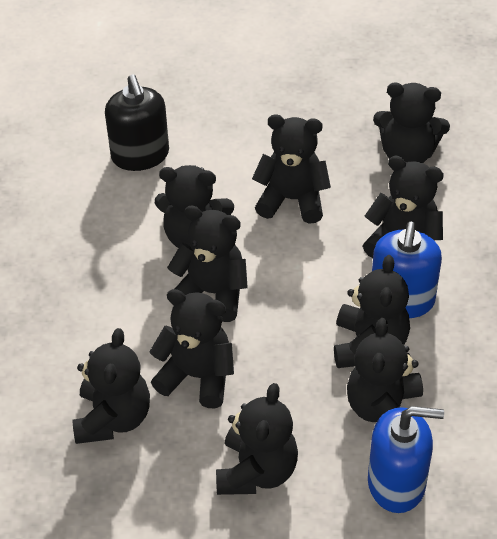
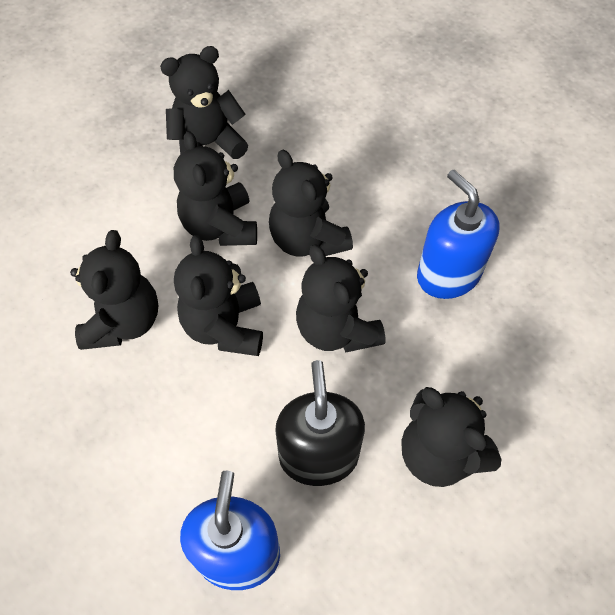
black teddy bear: 10 -> 7

